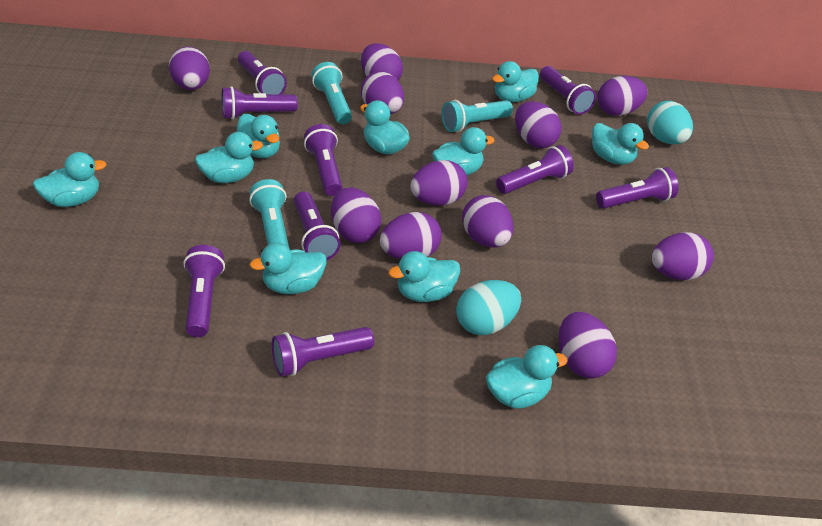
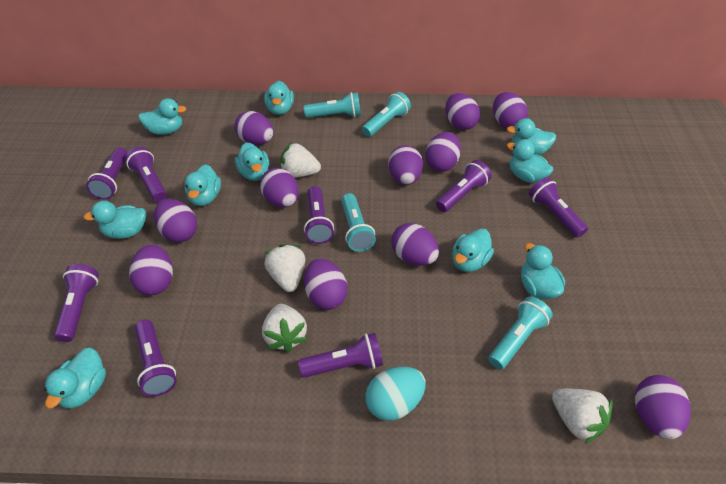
purple flashlight: 9 -> 8
turquoise egg: 2 -> 1
turquoise flashlight: 3 -> 4
white strawberry: 0 -> 4

